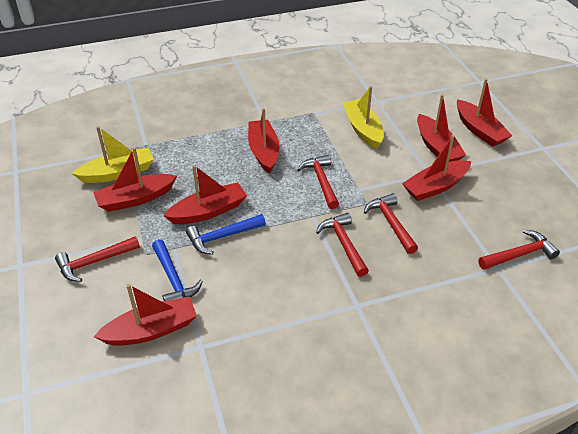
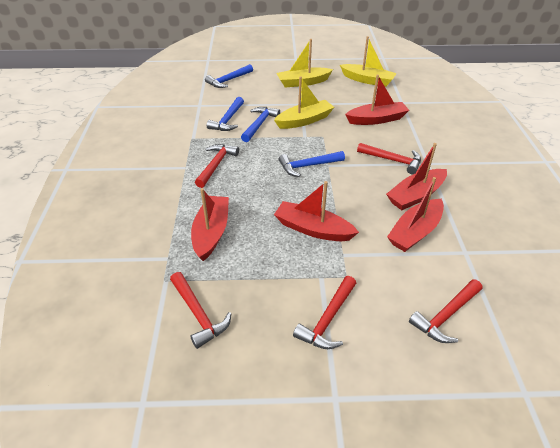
blue hammer: 2 -> 4
red boat: 7 -> 5
yellow boat: 2 -> 3

